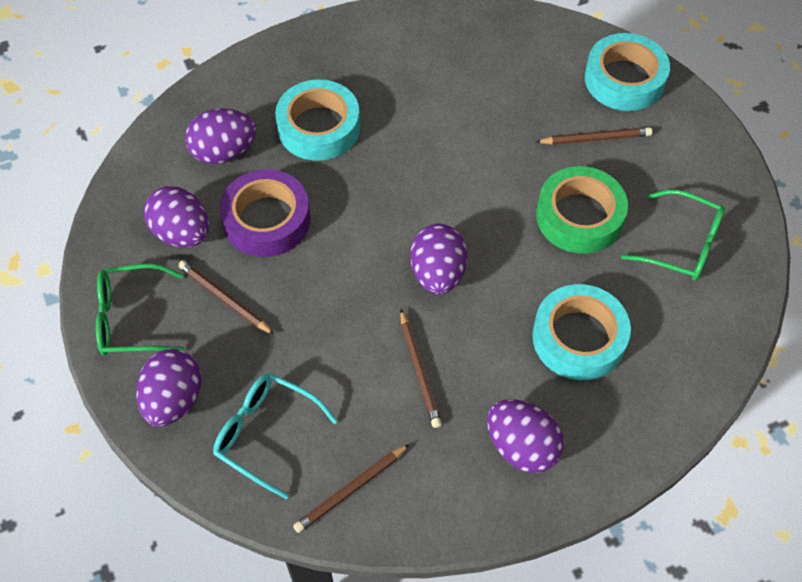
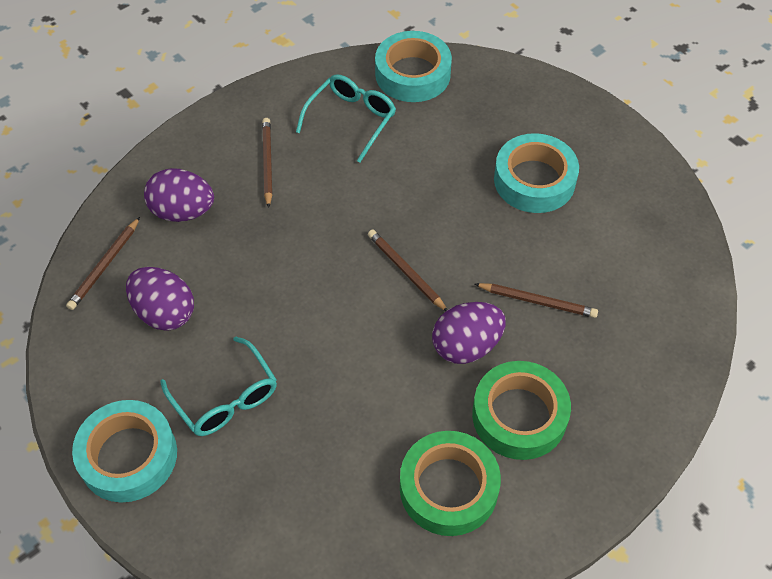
green glasses: 2 -> 0
green tape: 1 -> 2
purple egg: 5 -> 3
purple tape: 1 -> 0
turquoise glasses: 1 -> 2

